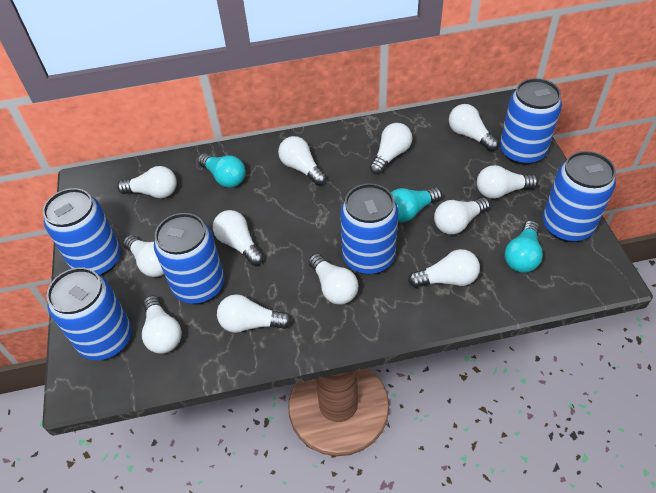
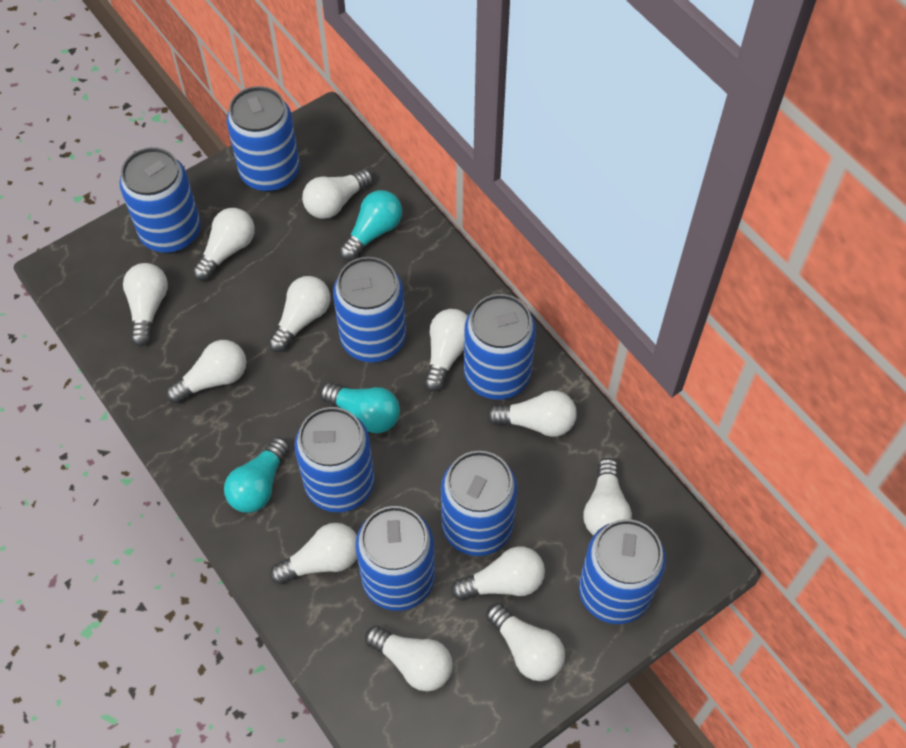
blue can: 6 -> 8

